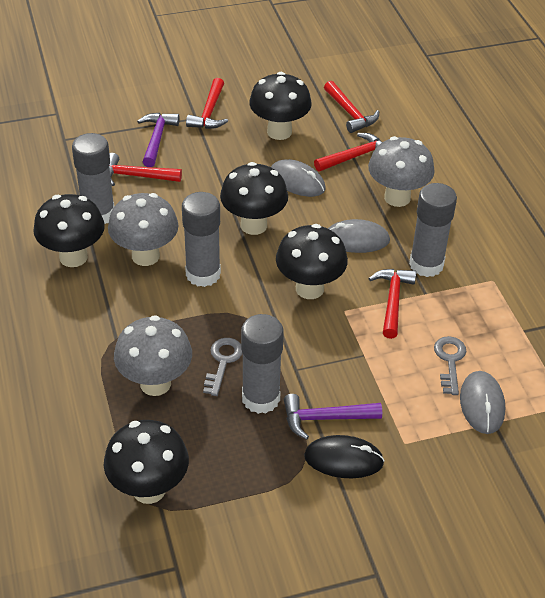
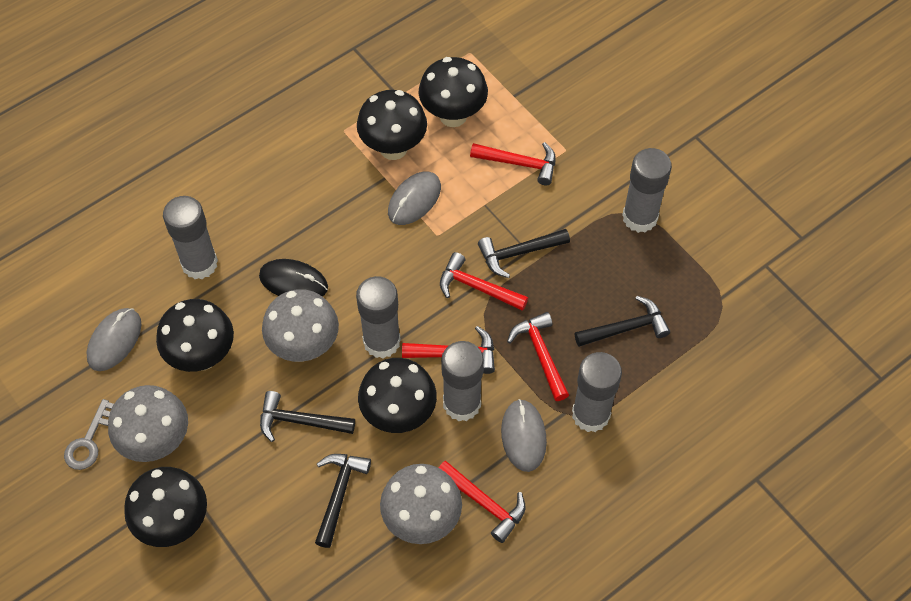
black hammer: 0 -> 4
grey glue stick: 4 -> 5
grey key: 2 -> 1
purple hammer: 2 -> 0

